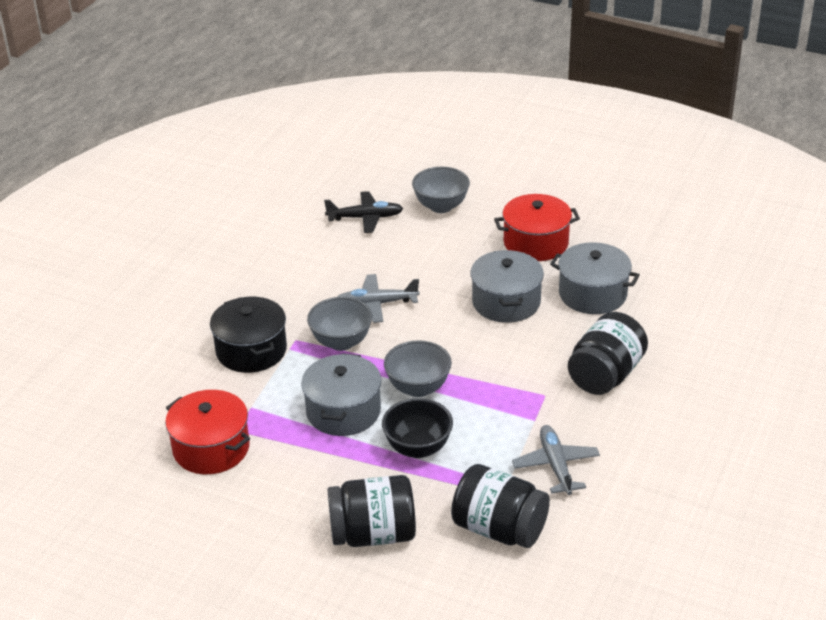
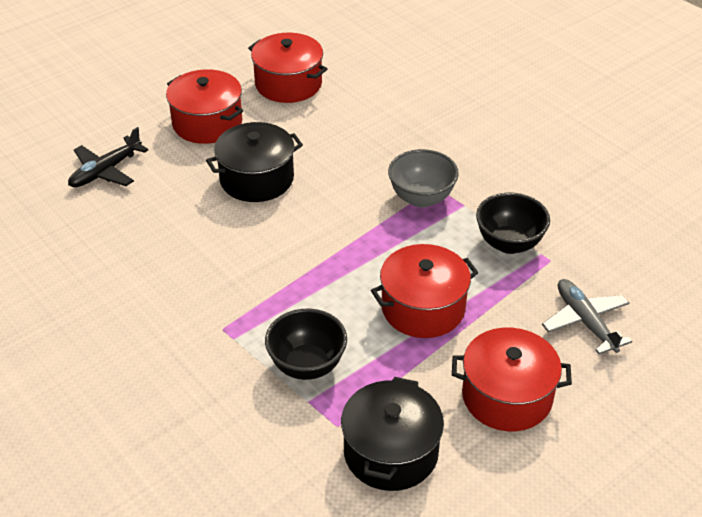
black bowl: 1 -> 2
black jar: 3 -> 0
black pot: 1 -> 2
grey bowl: 3 -> 1
grey plane: 2 -> 1
grey pot: 3 -> 0
red pot: 2 -> 4

